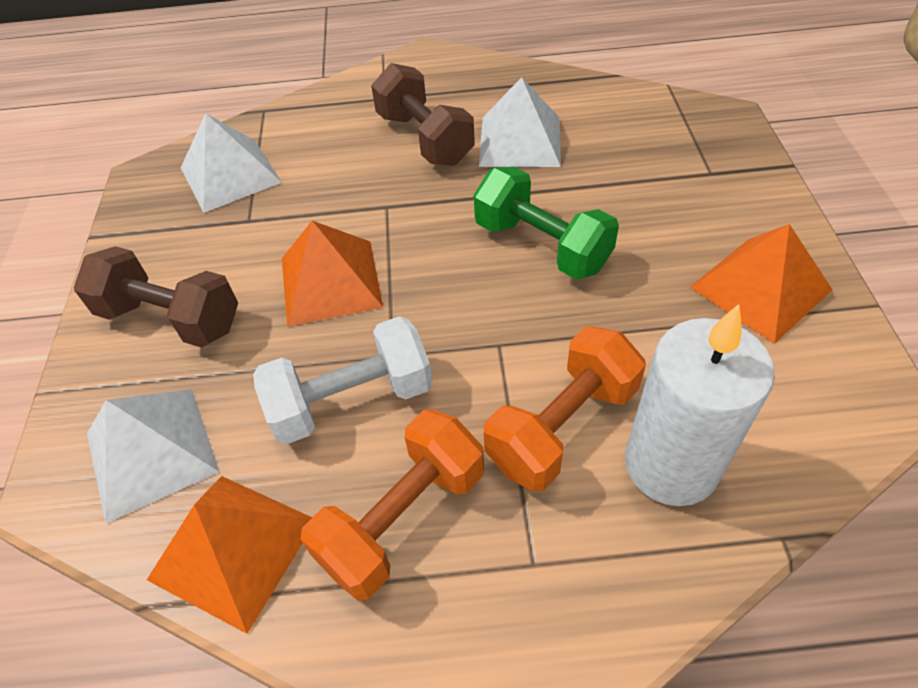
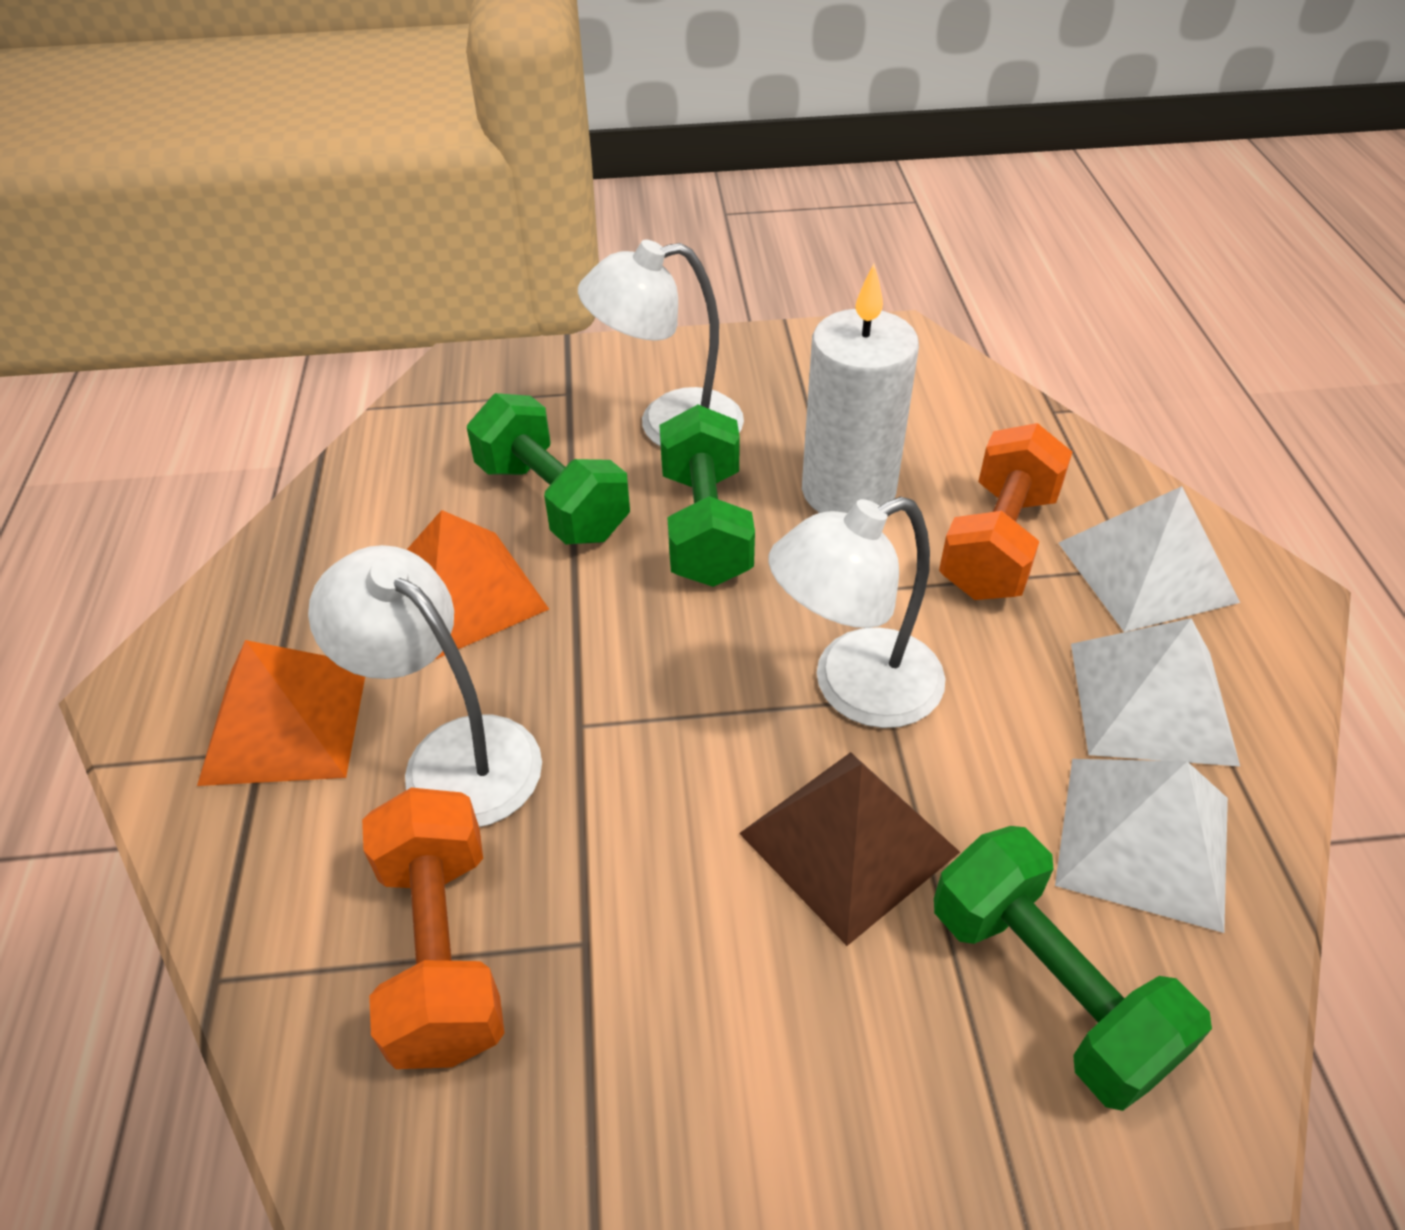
brown dumbbell: 2 -> 0
brown pyramid: 0 -> 1
green dumbbell: 1 -> 3
orange pyramid: 3 -> 2
white dumbbell: 1 -> 0
white lamp: 0 -> 3

